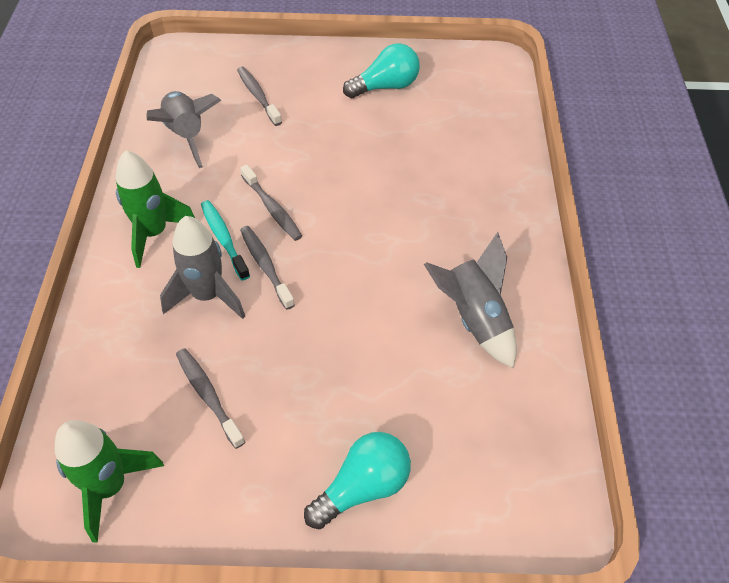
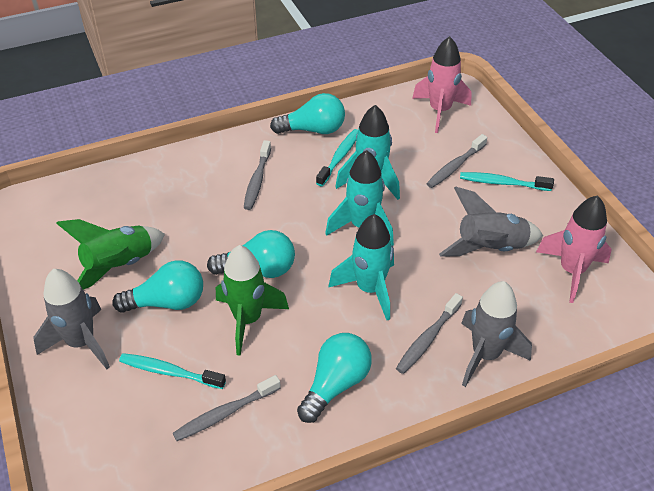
pink rocket: 0 -> 2
turquoise light bulb: 2 -> 4
turquoise rocket: 0 -> 3
turquoise toothbrush: 1 -> 3

